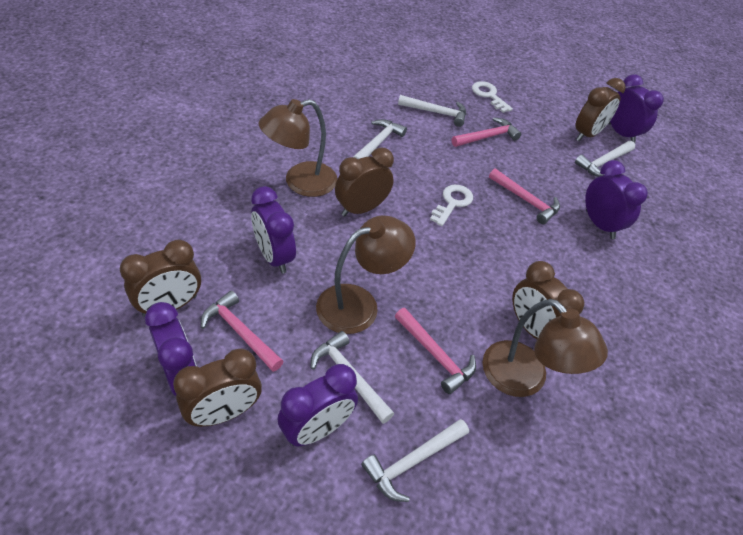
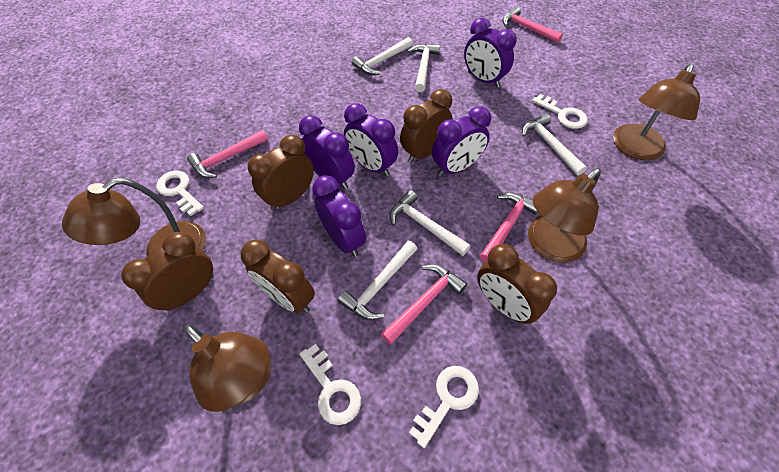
brown lamp: 3 -> 4
white key: 2 -> 4

